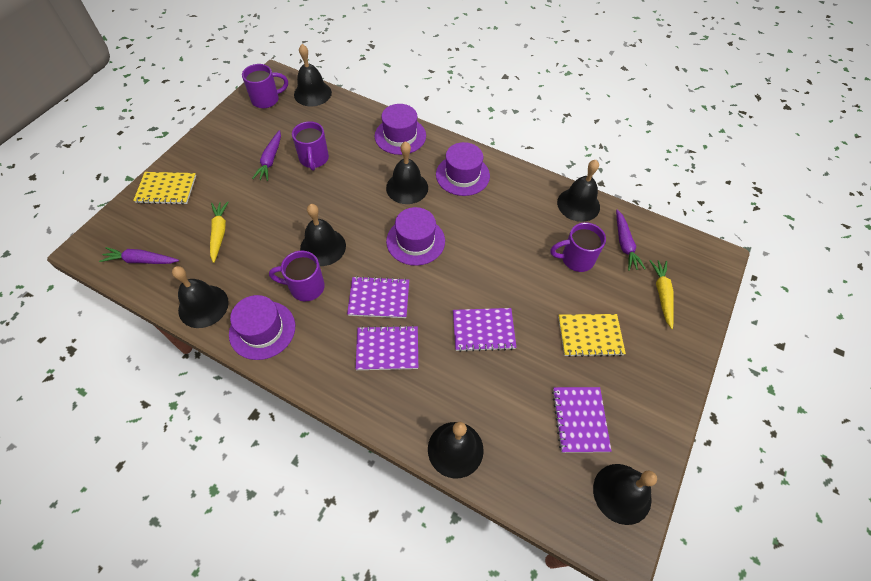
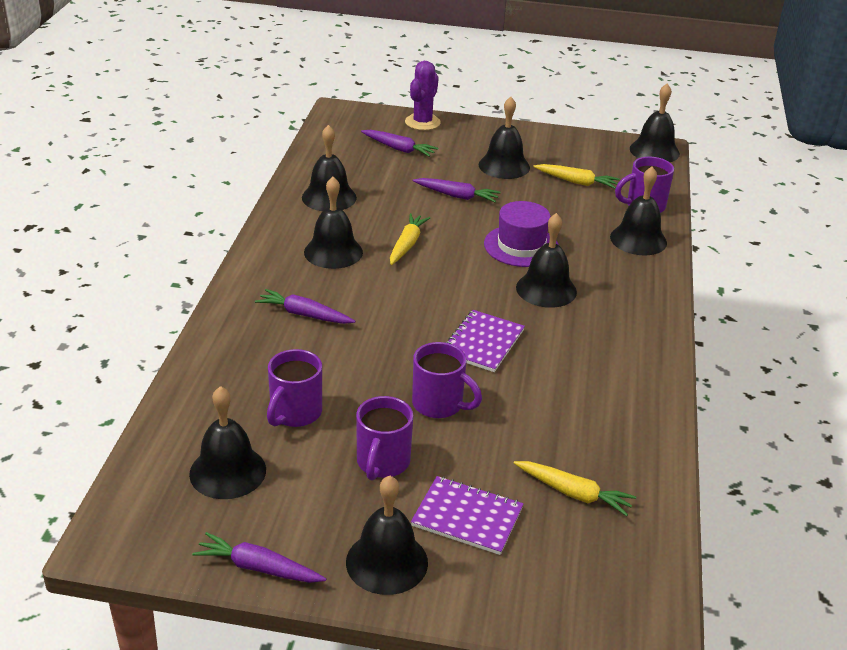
black bell: 7 -> 8
purple cactus: 0 -> 1
purple carrot: 3 -> 4
purple hat: 4 -> 1
purple notebook: 4 -> 2
yellow carrot: 2 -> 3
yellow notebook: 2 -> 0

